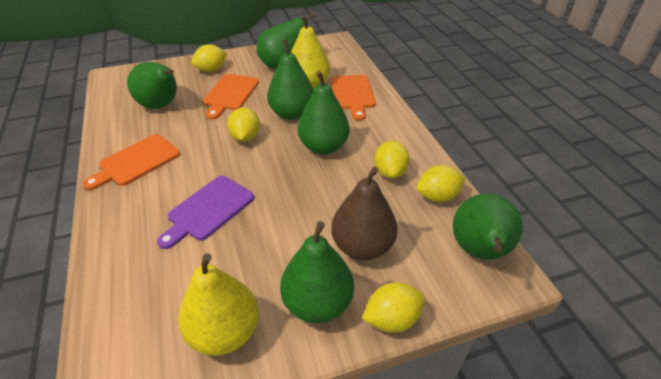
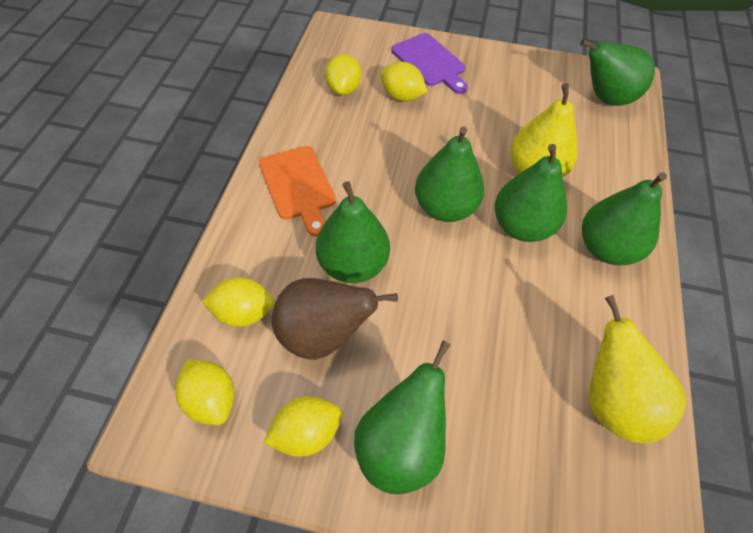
orange cutting board: 3 -> 1

